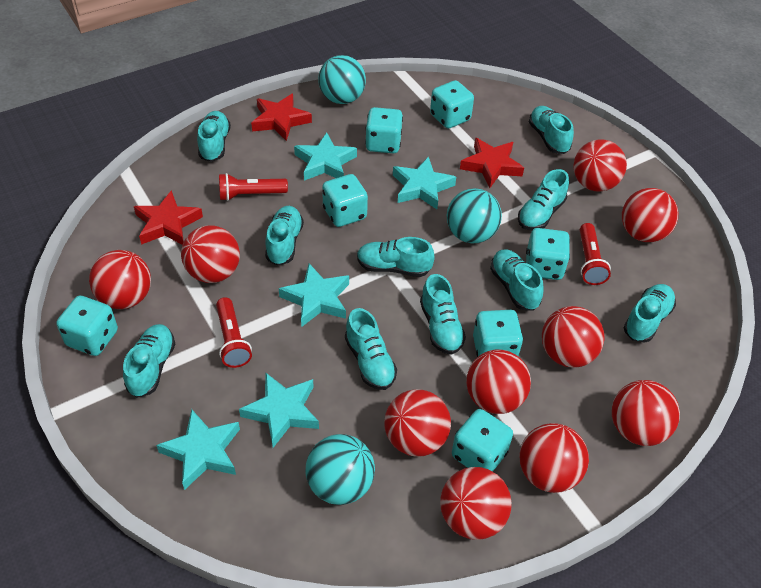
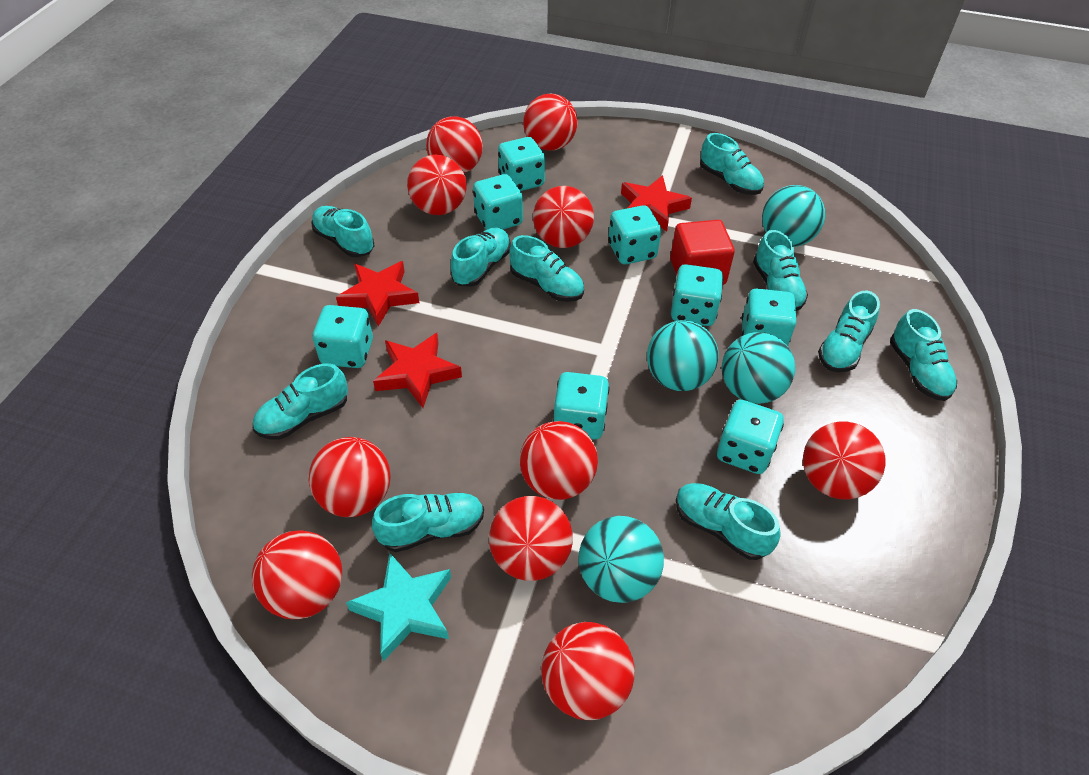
red cube: 0 -> 1
red flashlight: 3 -> 0
turquoise ball: 3 -> 4
turquoise dice: 7 -> 8
turquoise star: 5 -> 1

